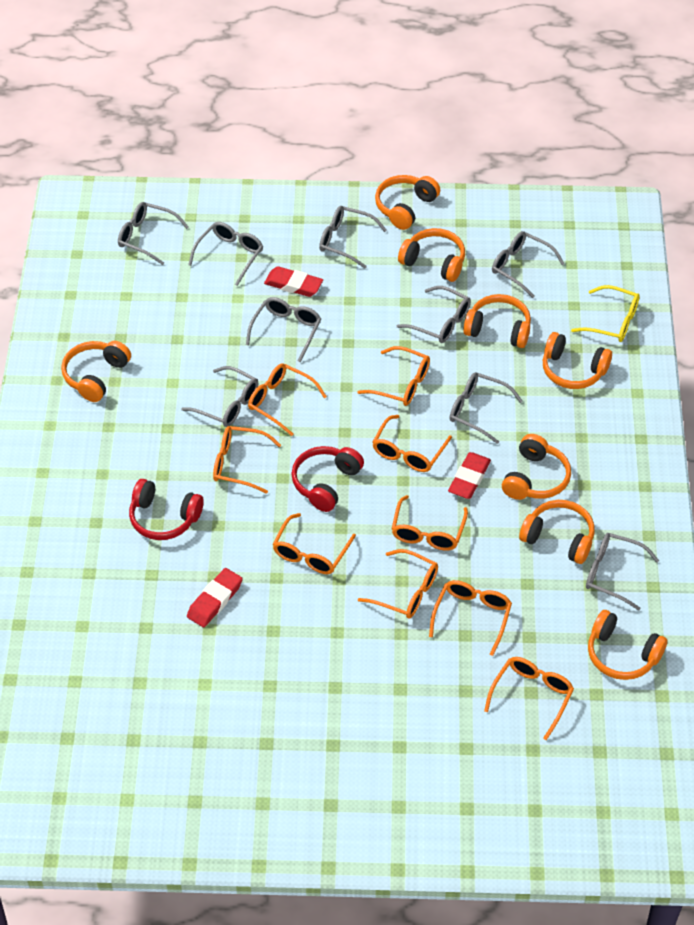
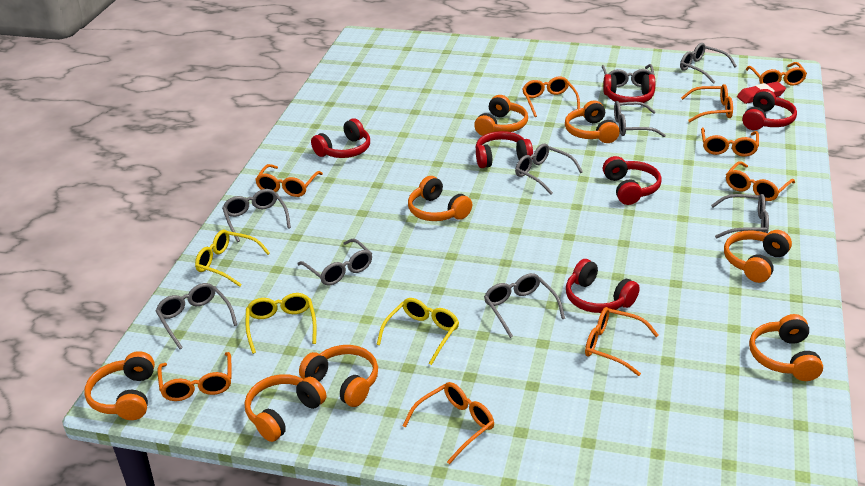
red eraser: 3 -> 1
red headphones: 2 -> 6
yellow glasses: 1 -> 3

